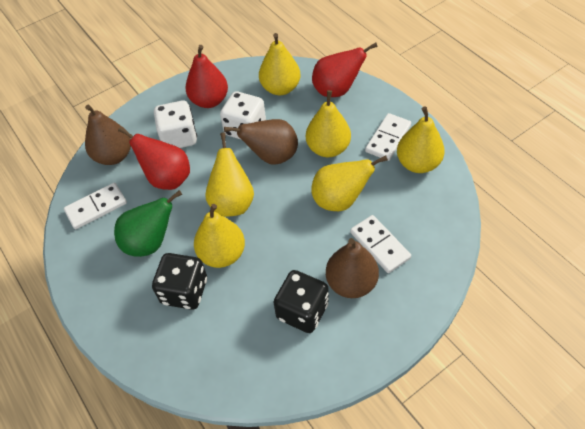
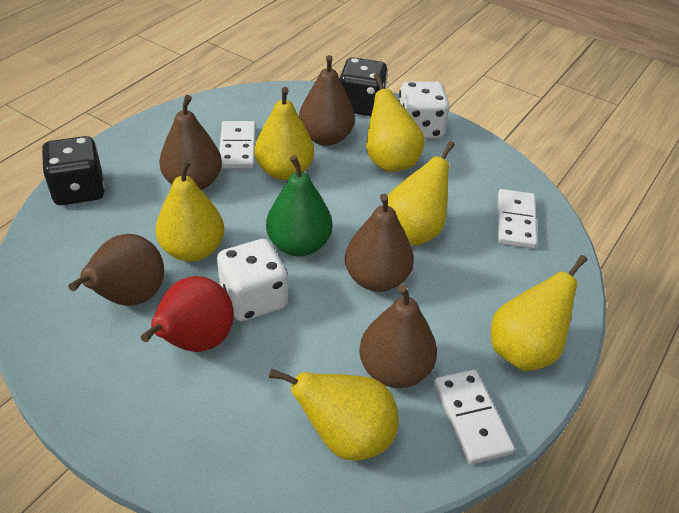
brown pear: 3 -> 5
red pear: 3 -> 1

